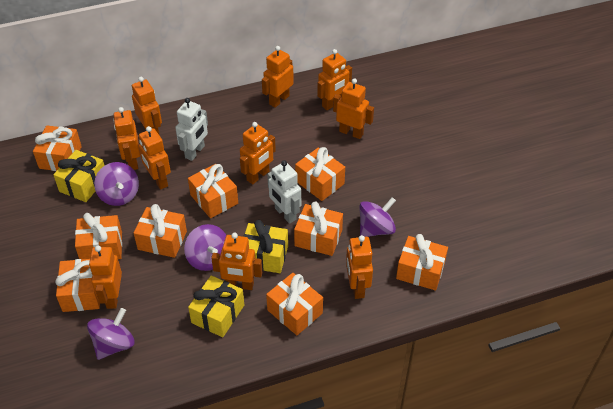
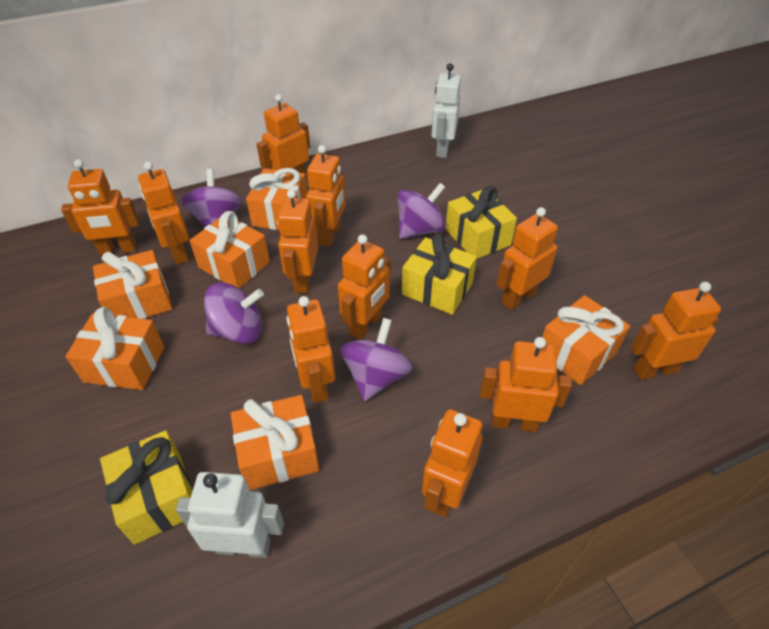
orange gift: 9 -> 6
orange robot: 10 -> 11

